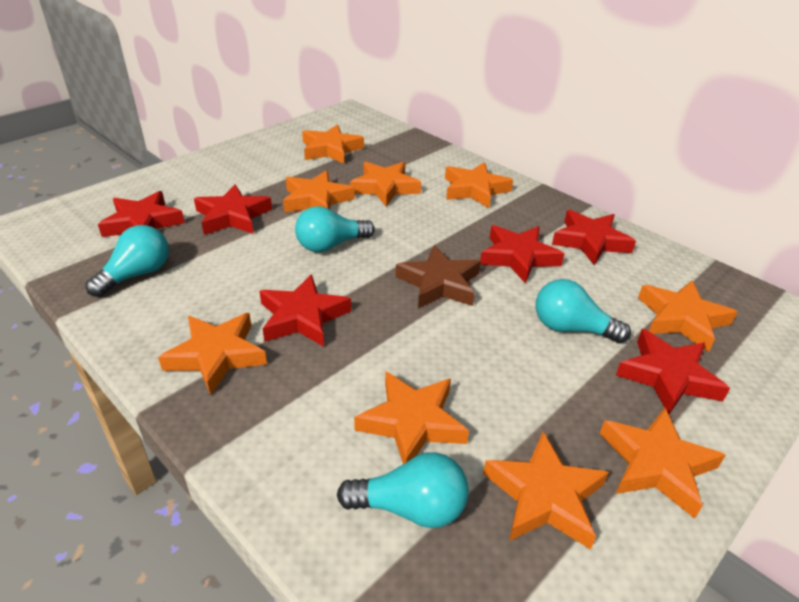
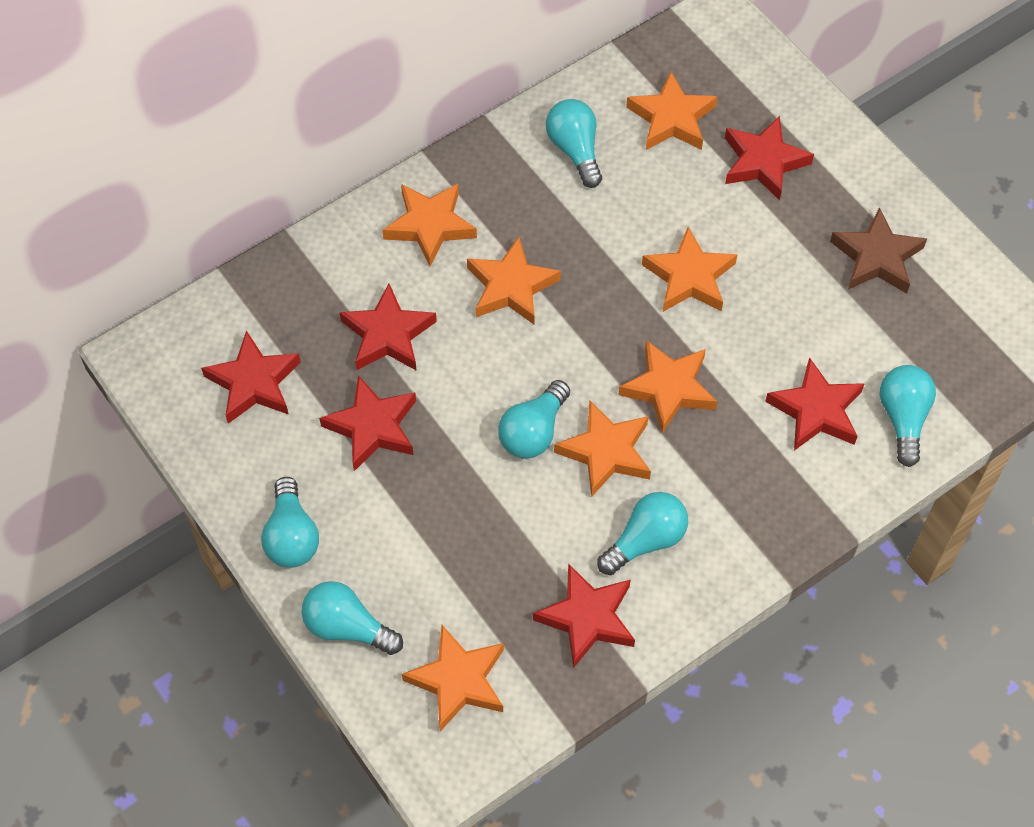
orange star: 9 -> 7
turquoise light bulb: 4 -> 6

